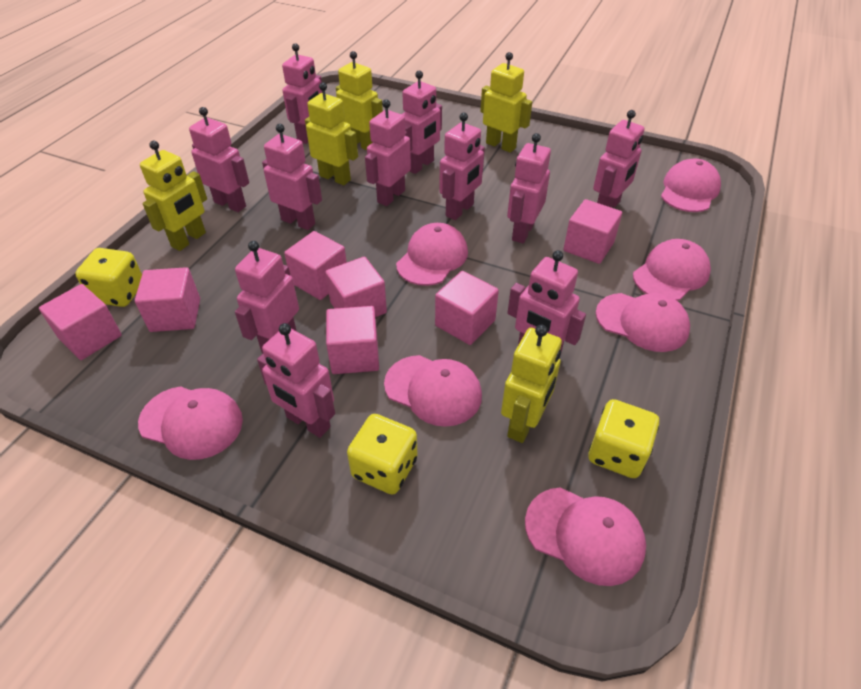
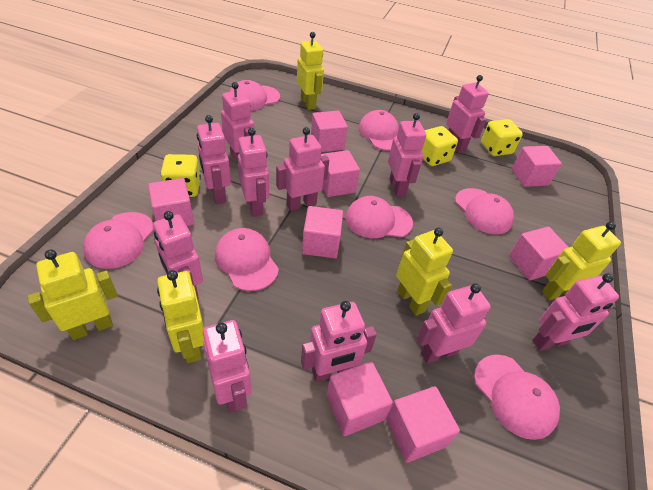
pink cube: 7 -> 8

